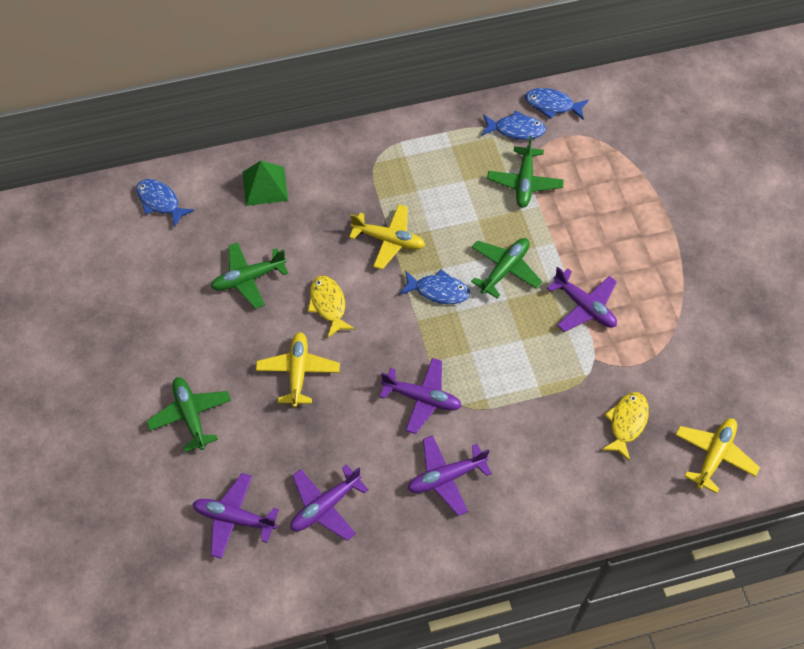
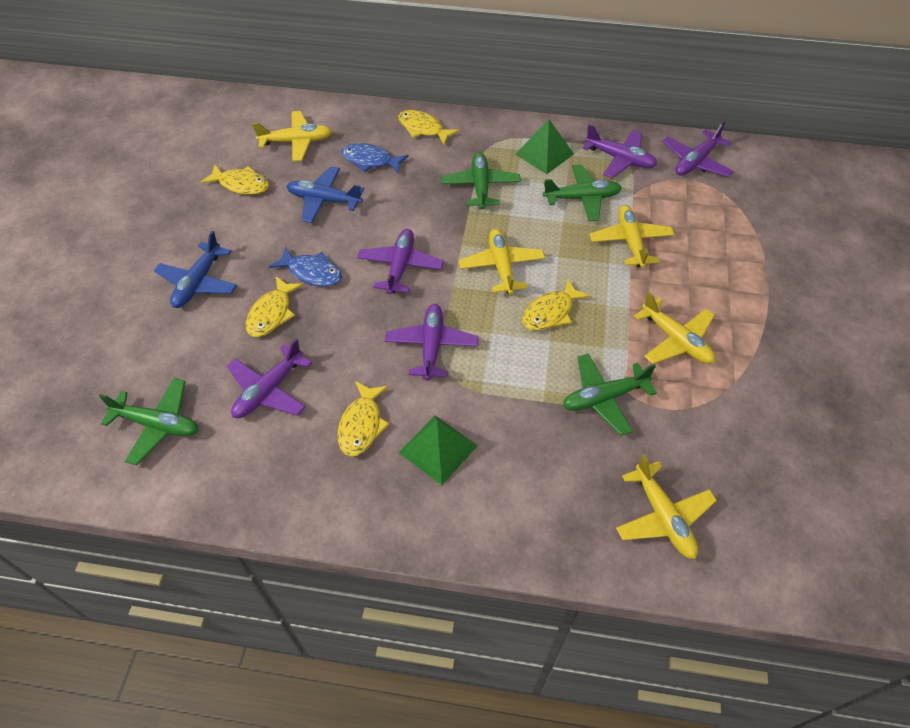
blue fish: 4 -> 2
blue plane: 0 -> 2
green pyramid: 1 -> 2
yellow fish: 2 -> 5
yellow plane: 3 -> 5

